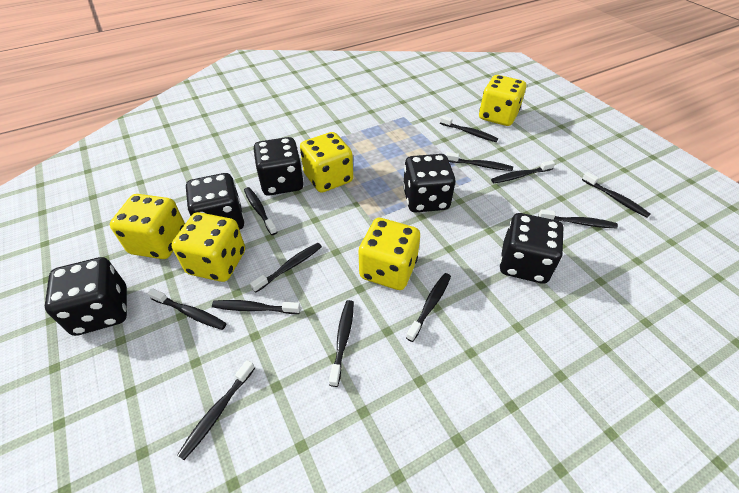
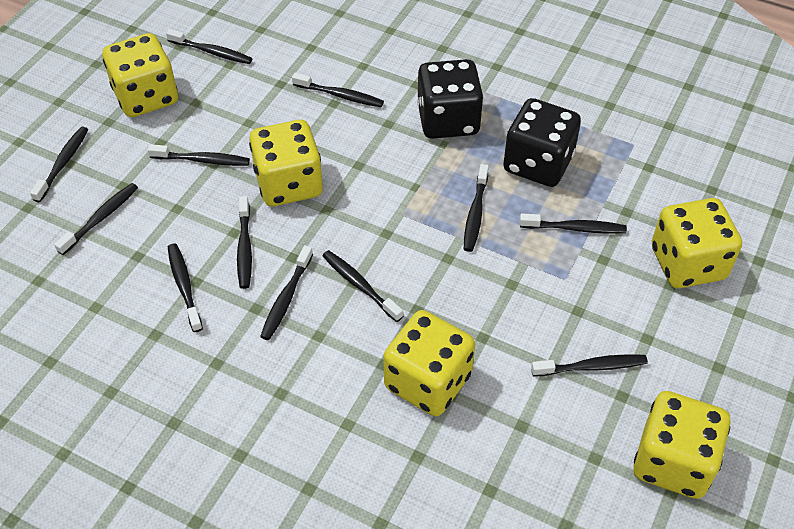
black dice: 5 -> 2

